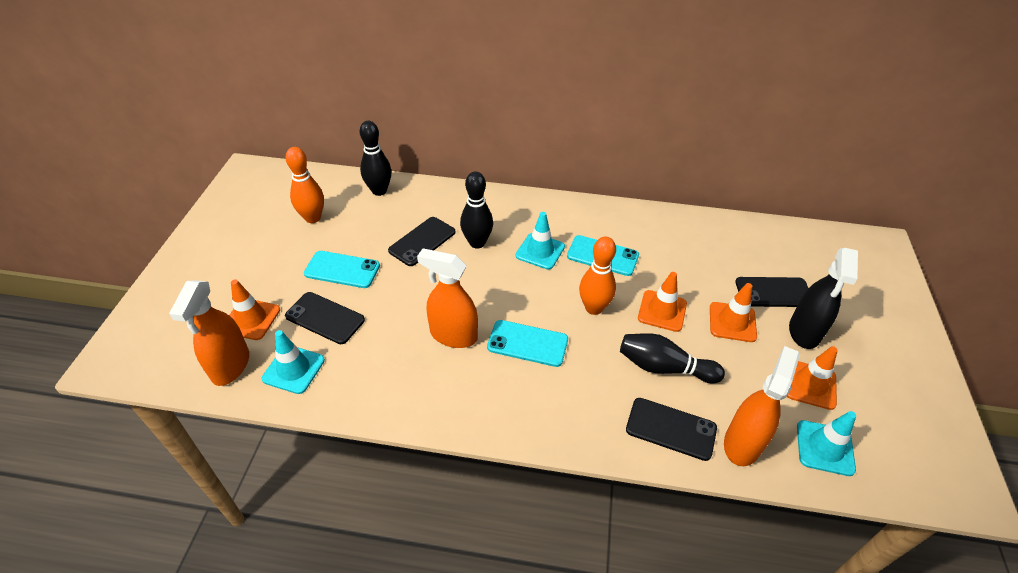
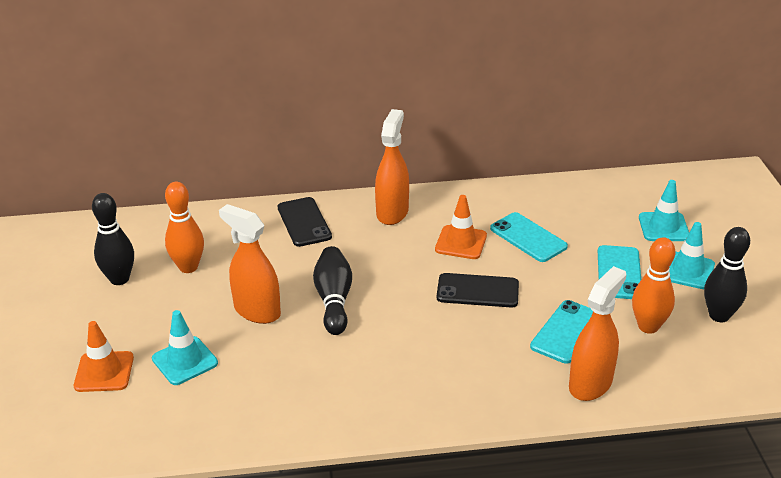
black phone: 4 -> 2
black spray bottle: 1 -> 0
orange traffic cone: 4 -> 2

